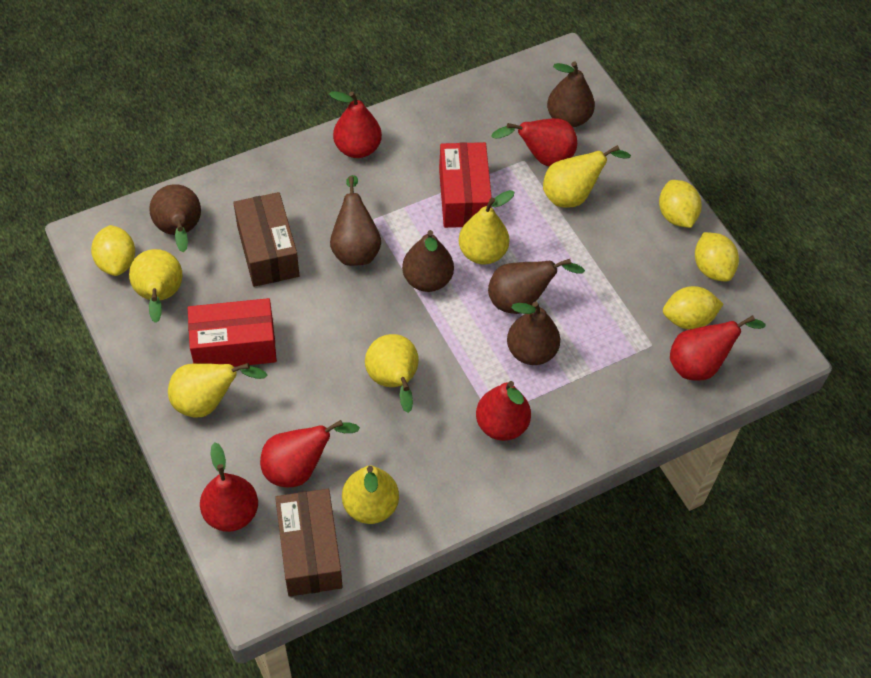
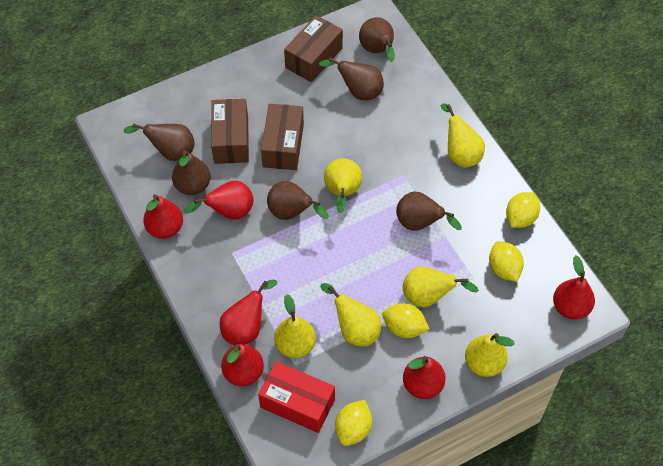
brown box: 2 -> 3
red box: 2 -> 1

